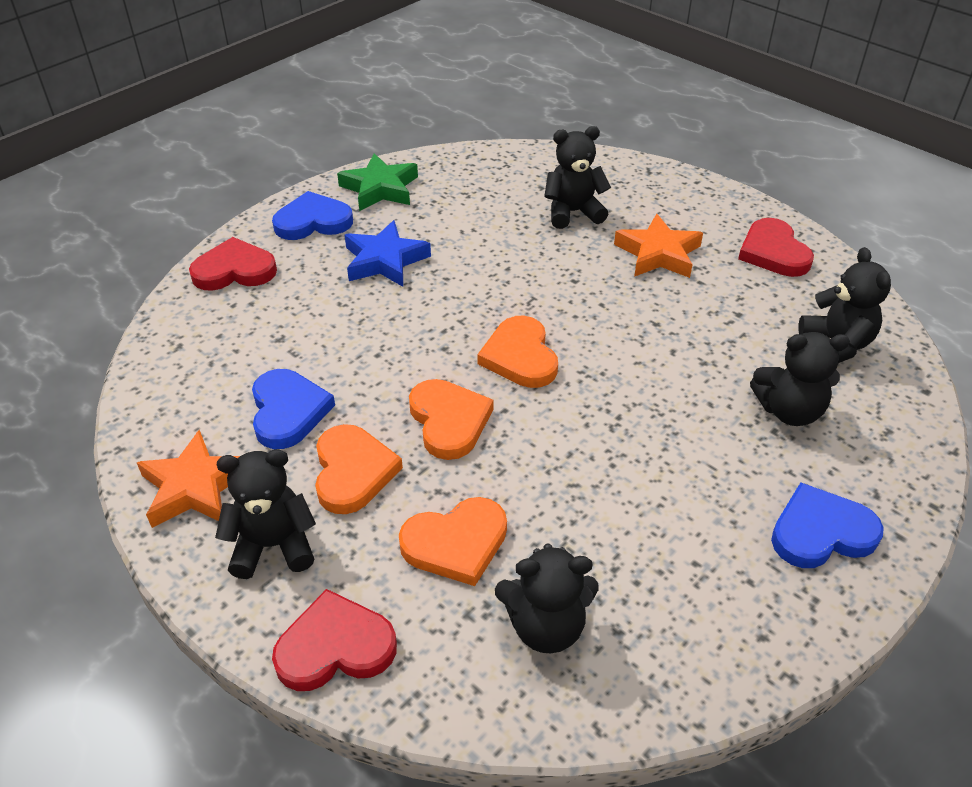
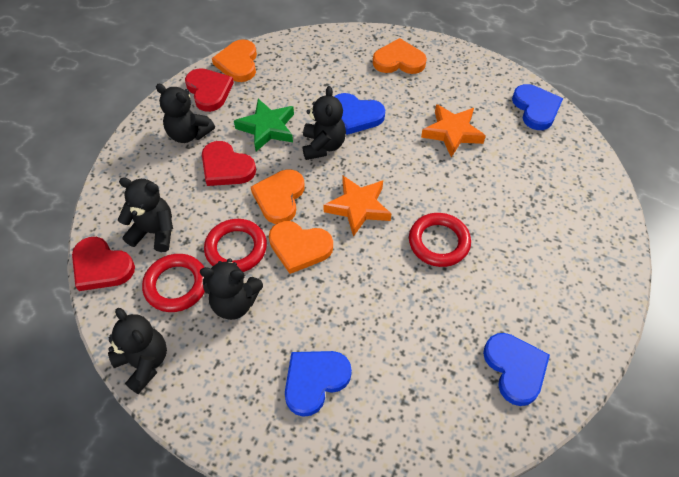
blue heart: 3 -> 4
blue star: 1 -> 0
red ring: 0 -> 3

